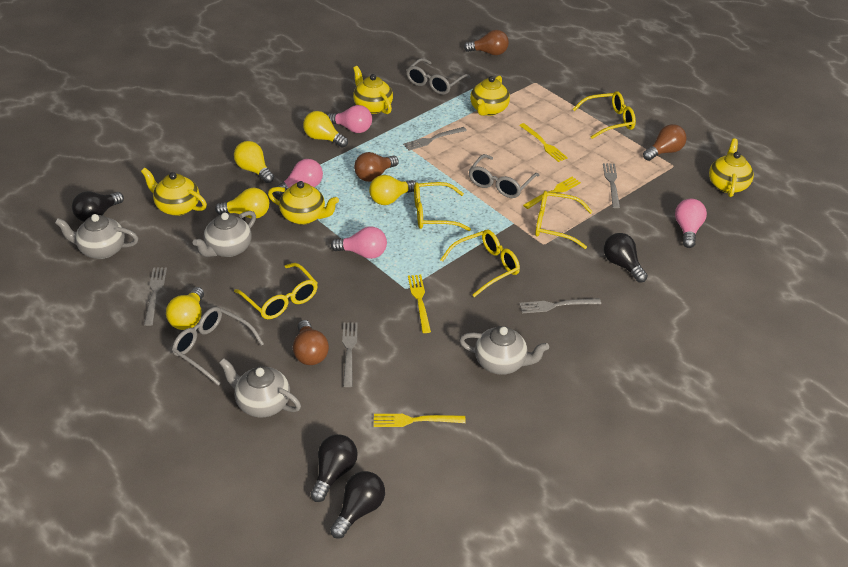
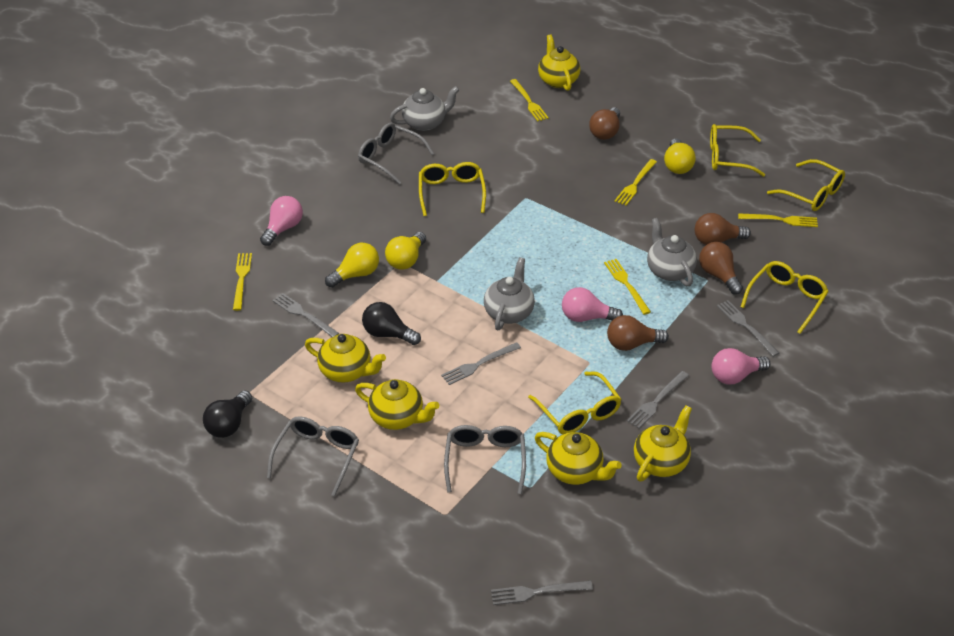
black light bulb: 4 -> 2
grey teapot: 4 -> 3
pink light bulb: 4 -> 3
yellow fork: 4 -> 5
yellow light bulb: 5 -> 3

